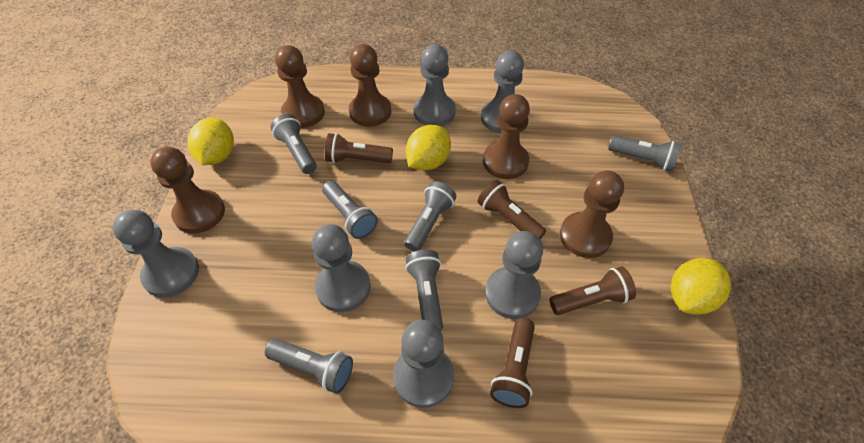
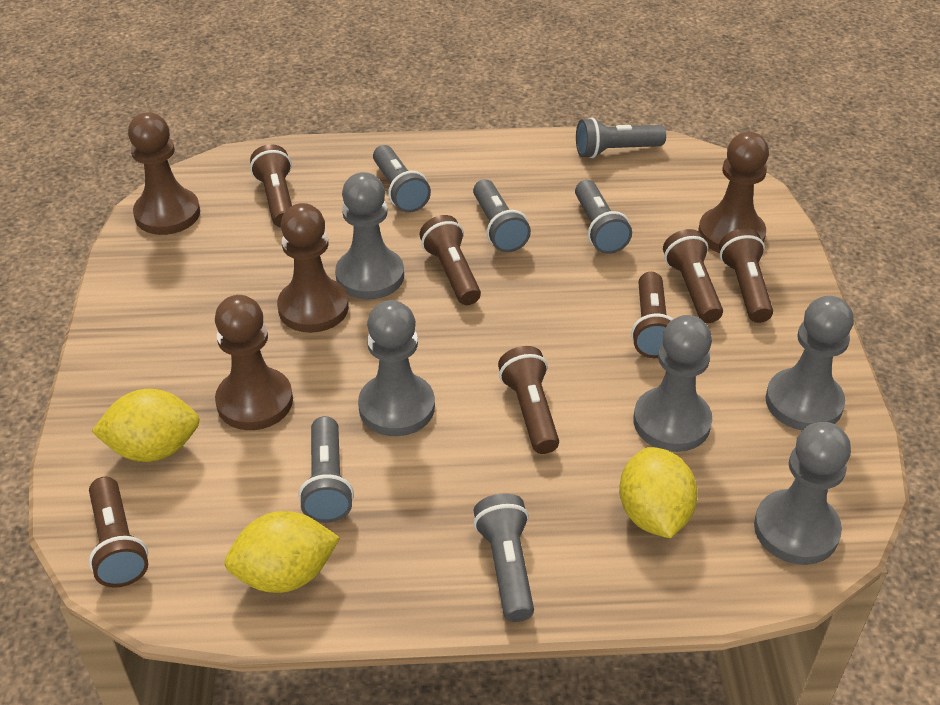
brown flashlight: 4 -> 7
brown pawn: 5 -> 4
grey pawn: 6 -> 5

